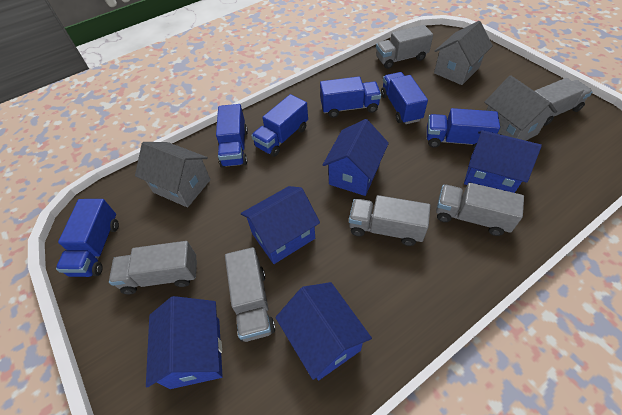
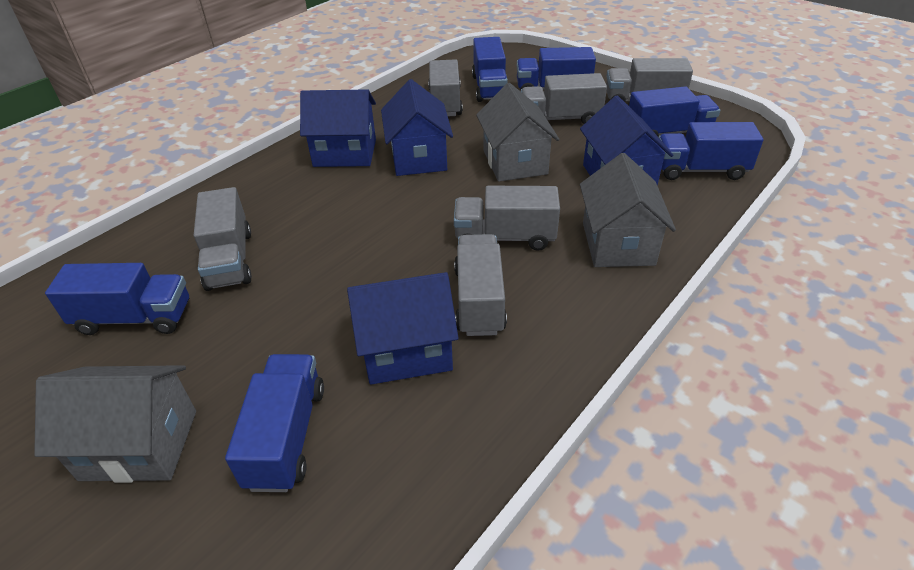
blue house: 5 -> 4

